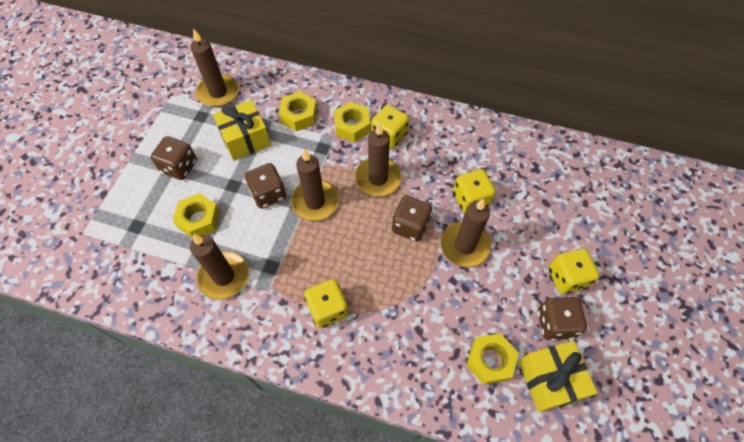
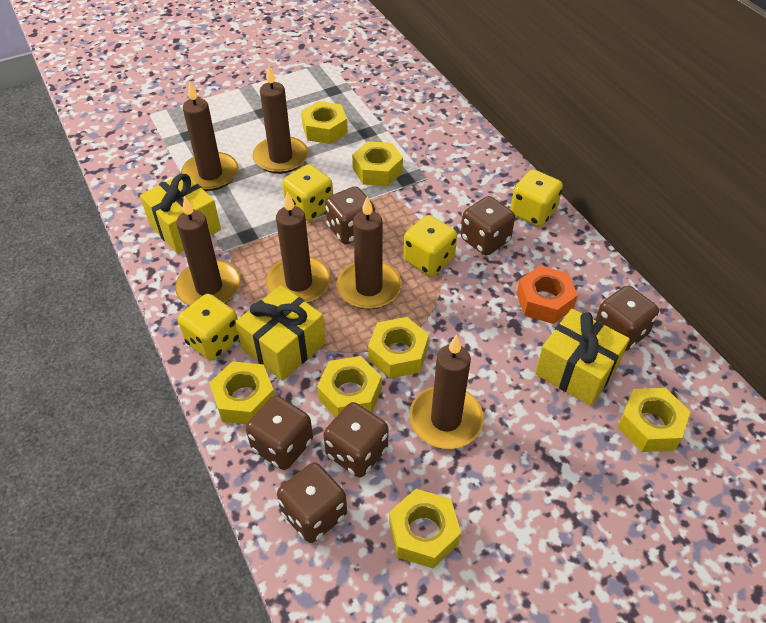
brown candle: 5 -> 6
brown dice: 4 -> 6
orange nut: 0 -> 1
yellow gift: 2 -> 3
yellow nut: 4 -> 7

